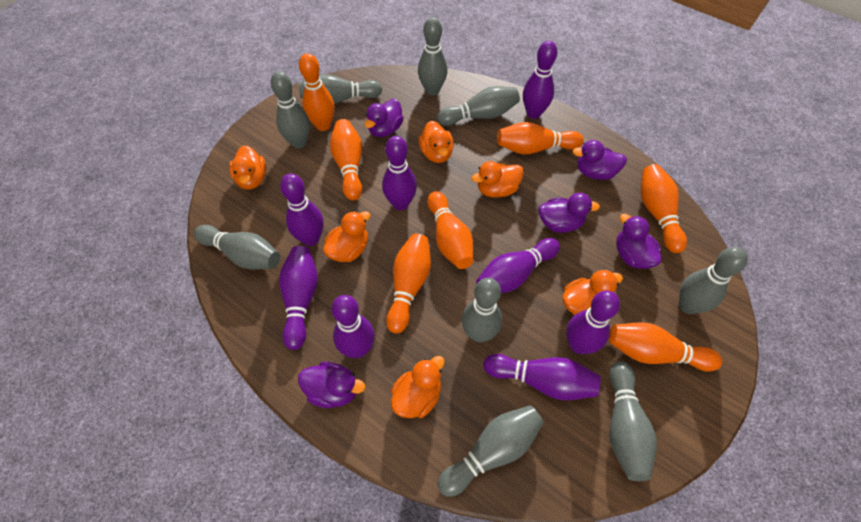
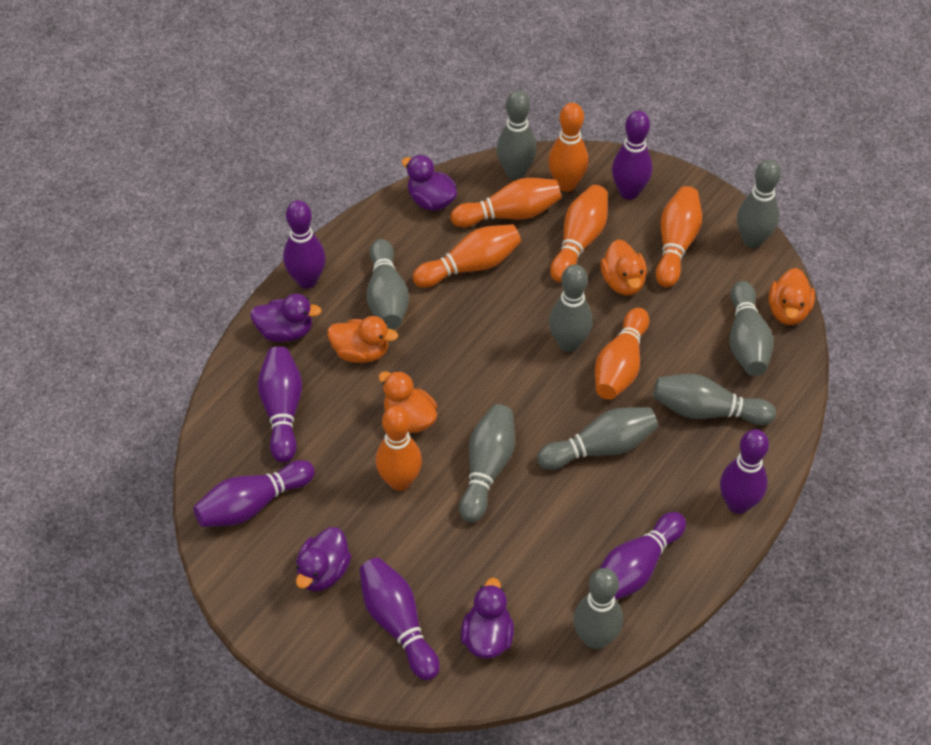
orange duck: 6 -> 4
purple bowling pin: 8 -> 7
purple duck: 5 -> 4

